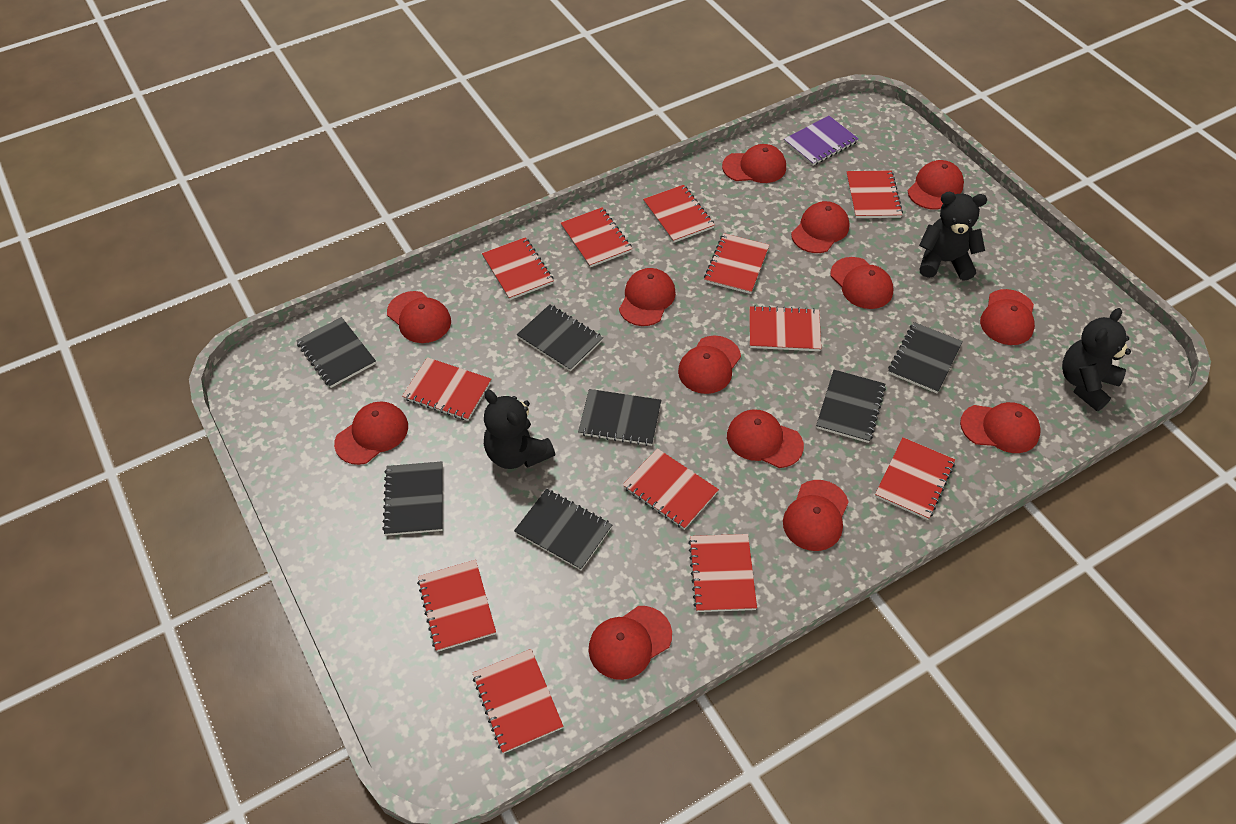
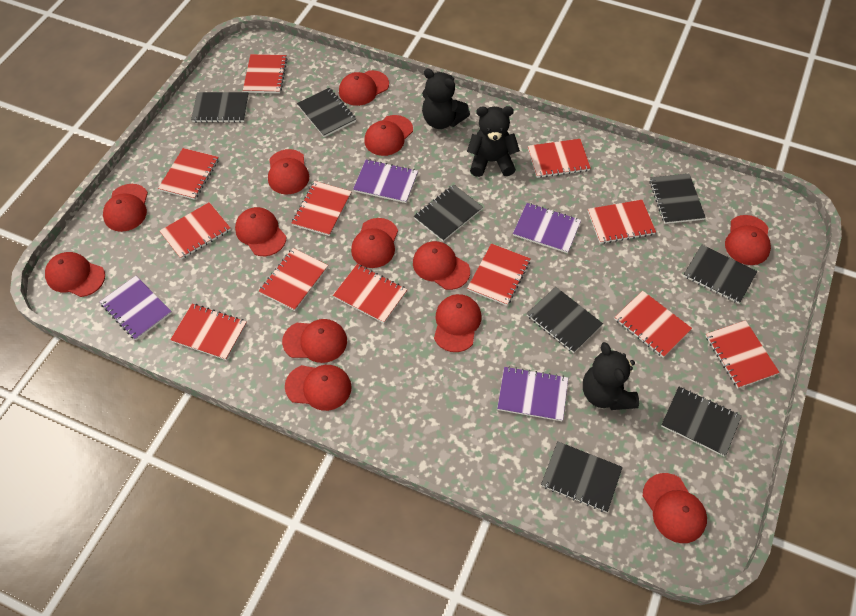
black notebook: 7 -> 8
purple notebook: 1 -> 4

